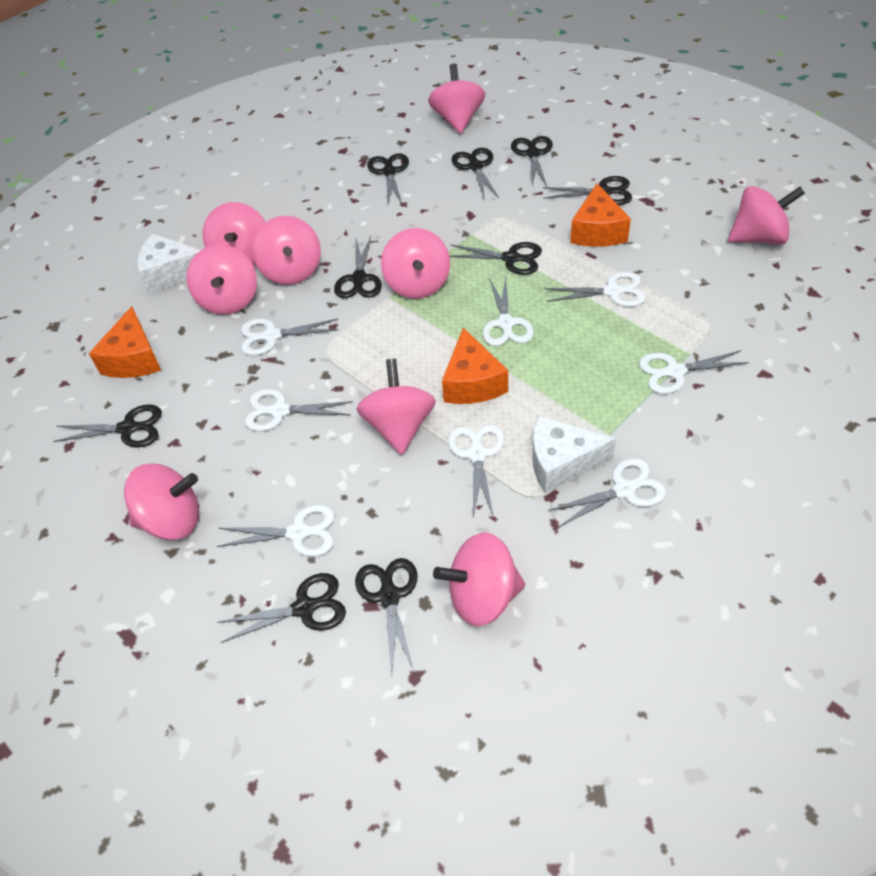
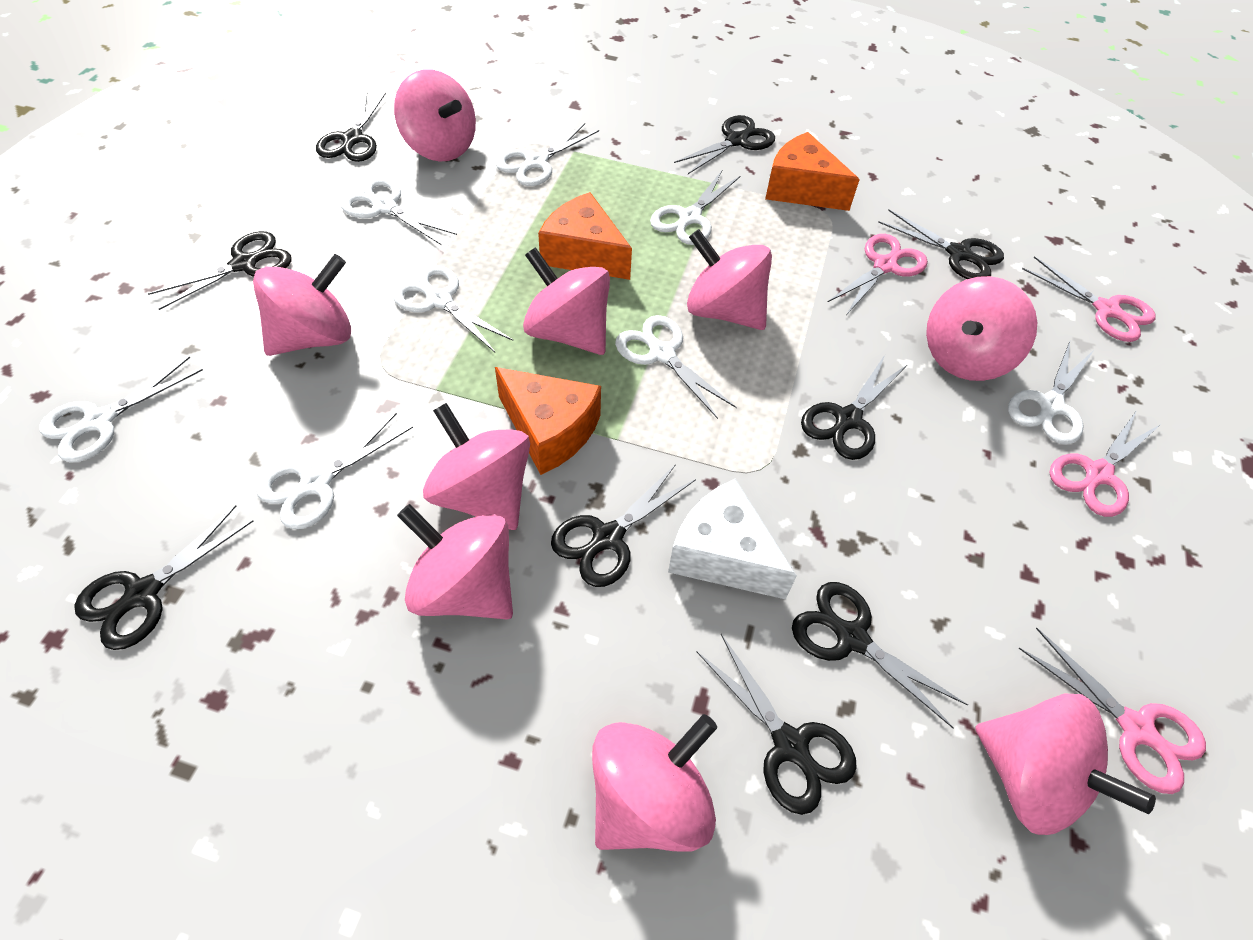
pink scissors: 0 -> 4
white cheese: 2 -> 1

